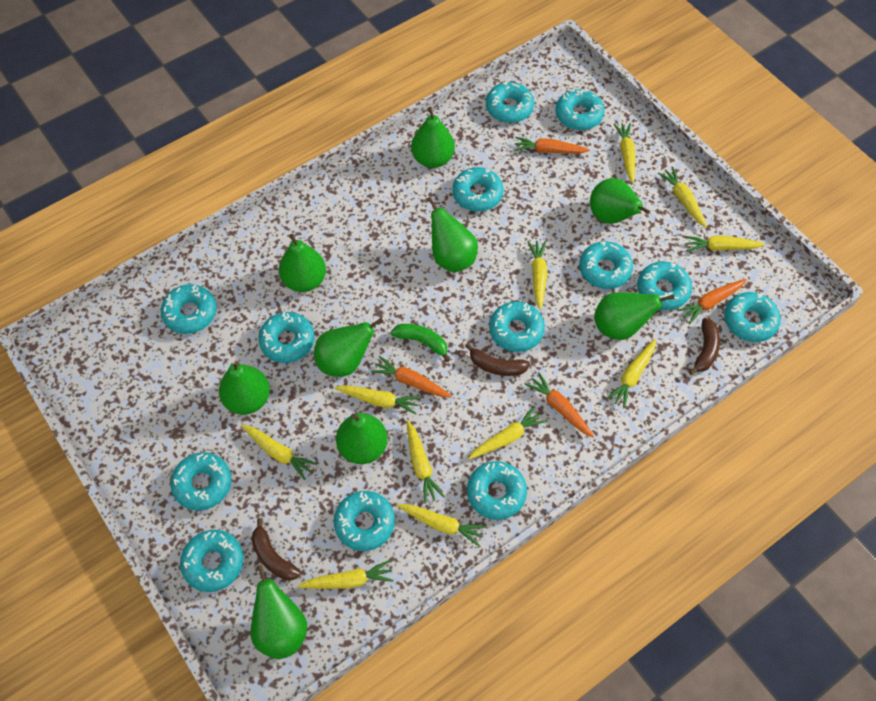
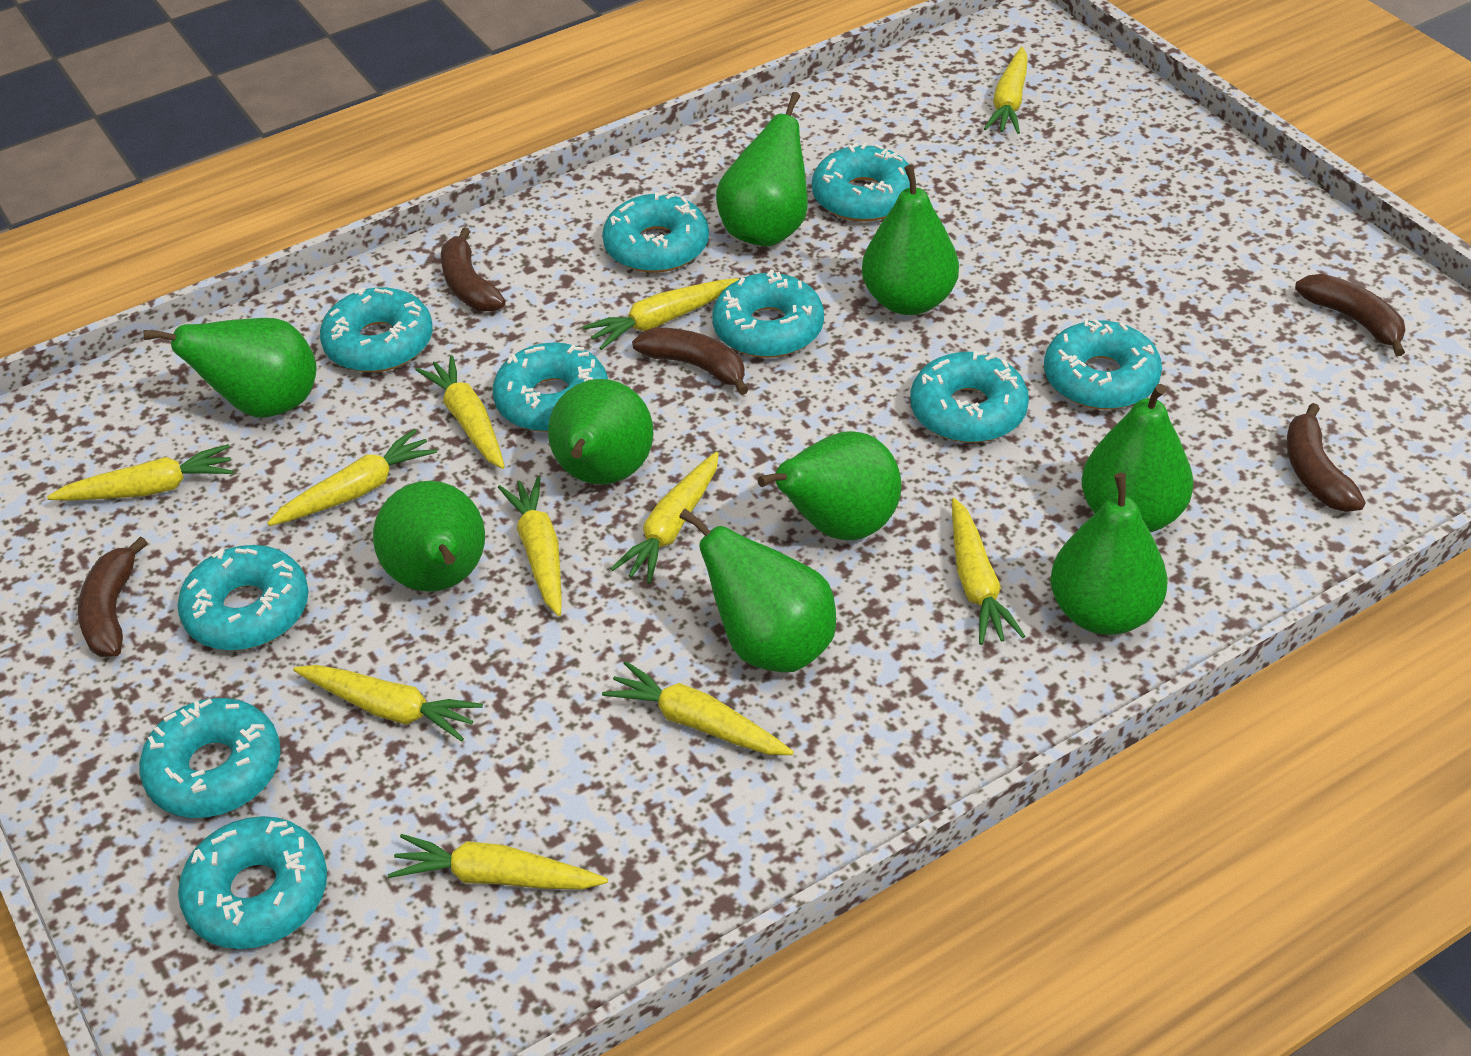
brown banana: 3 -> 5
green banana: 1 -> 0
orange carrot: 4 -> 0
turquoise donut: 13 -> 10

